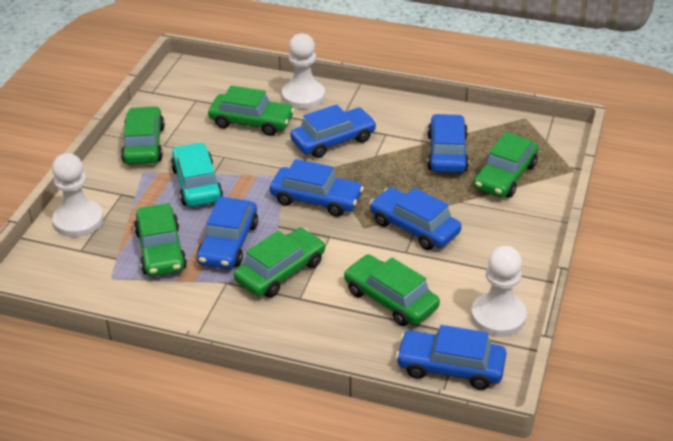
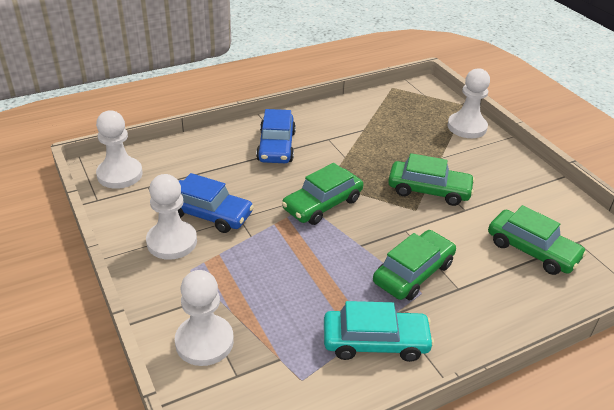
blue car: 6 -> 2
green car: 6 -> 4
white pawn: 3 -> 4

